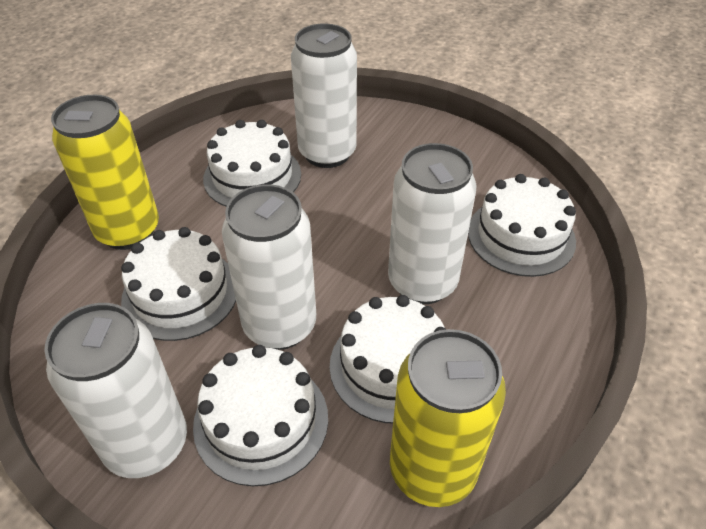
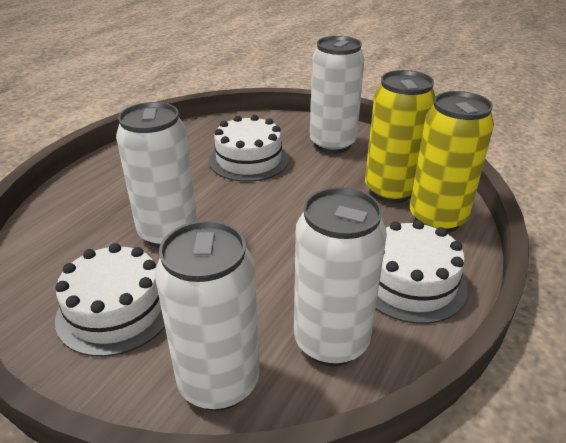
white cake: 5 -> 3

